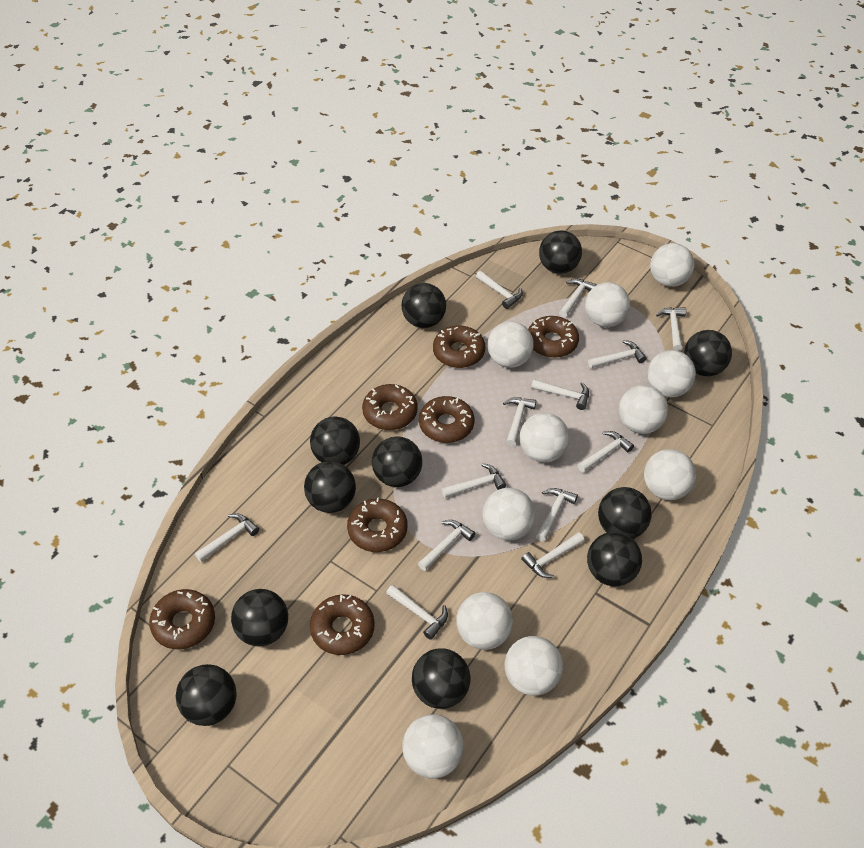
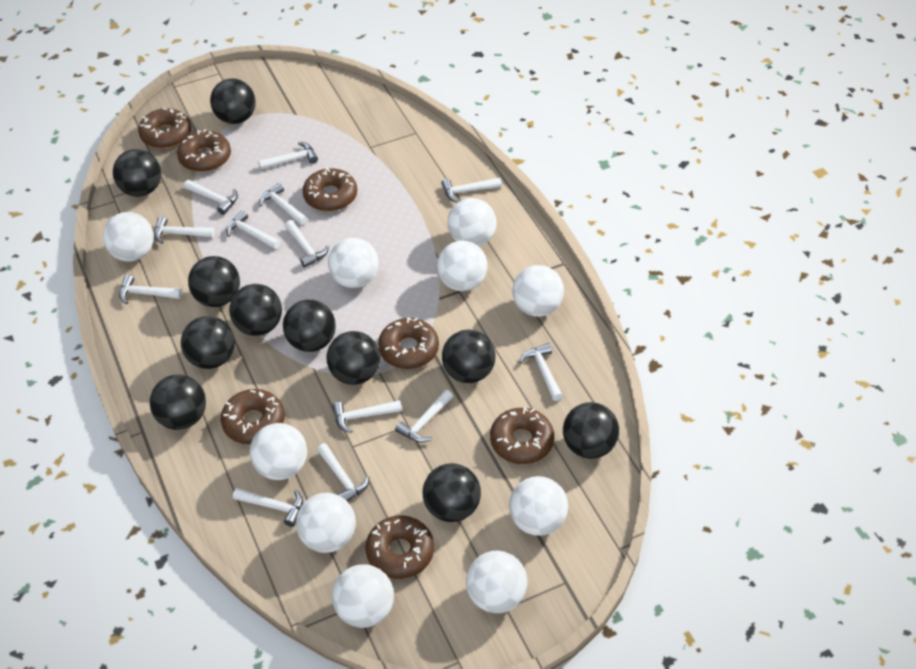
white ball: 11 -> 10

